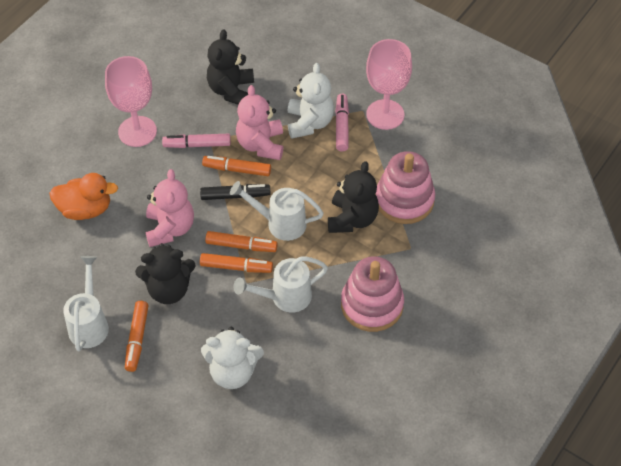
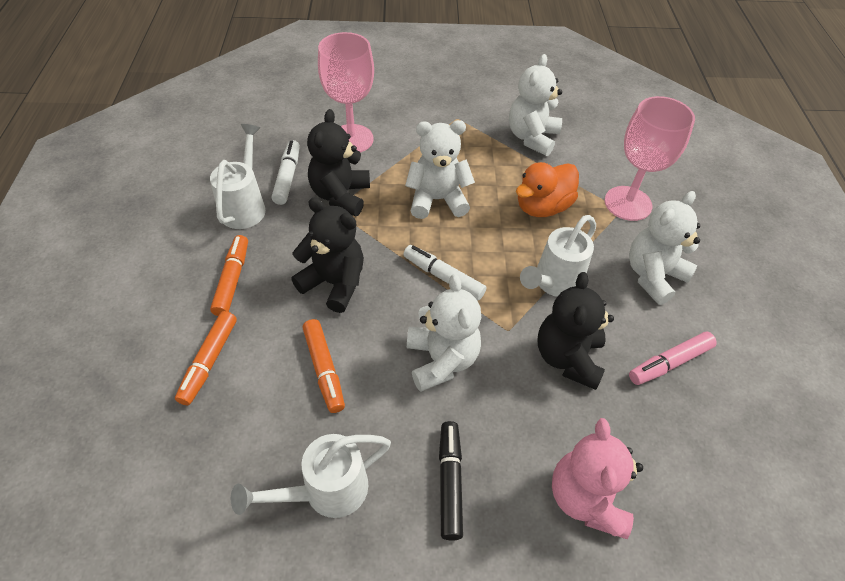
orange marker: 4 -> 3
pink marker: 2 -> 1
pink stacking toy: 2 -> 0
pink teddy bear: 2 -> 1
white marker: 0 -> 2
white teddy bear: 2 -> 4

